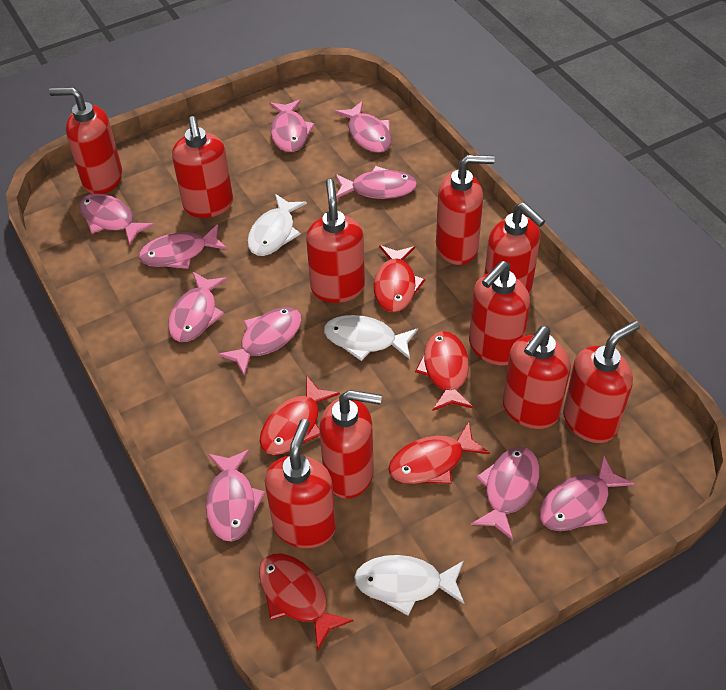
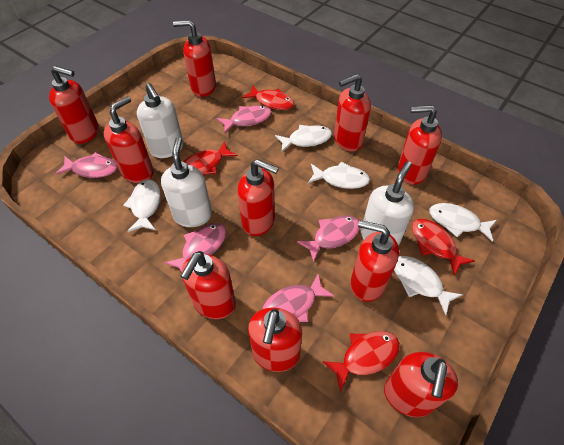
pink fish: 10 -> 5
red fish: 5 -> 4
white fish: 3 -> 5
white soap dispenser: 0 -> 3

